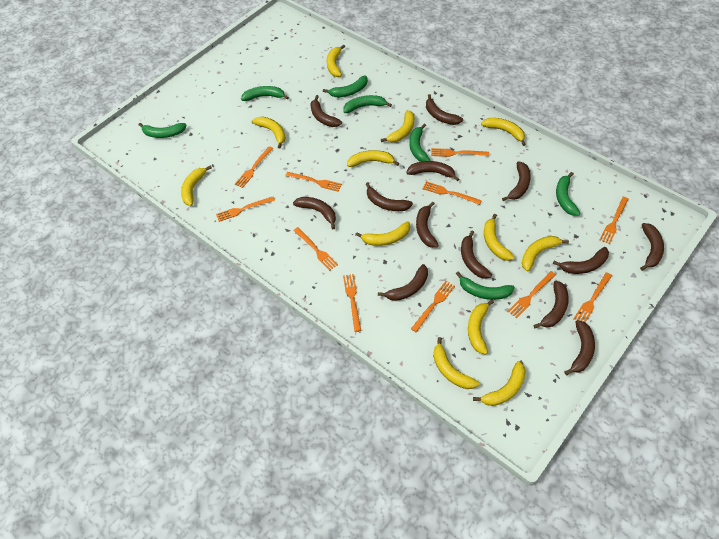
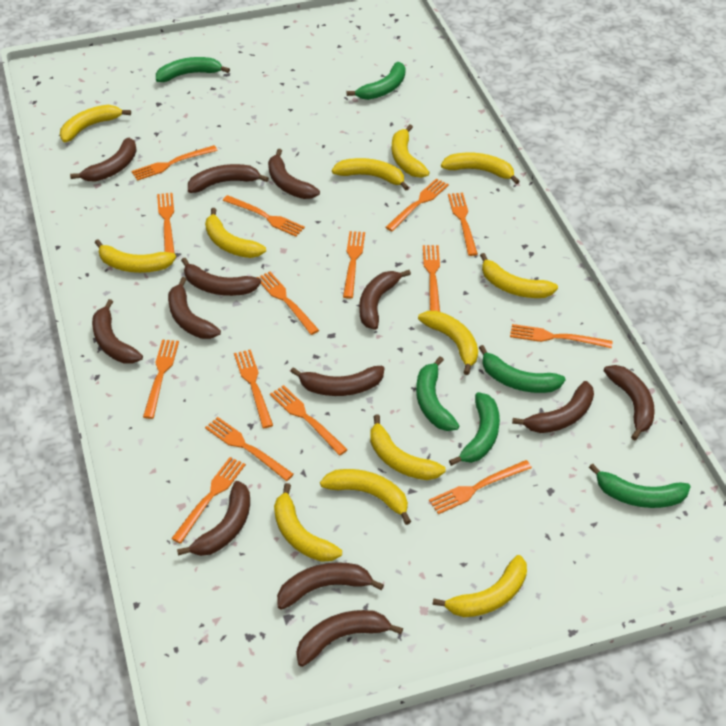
green banana: 7 -> 6
orange fork: 11 -> 15

